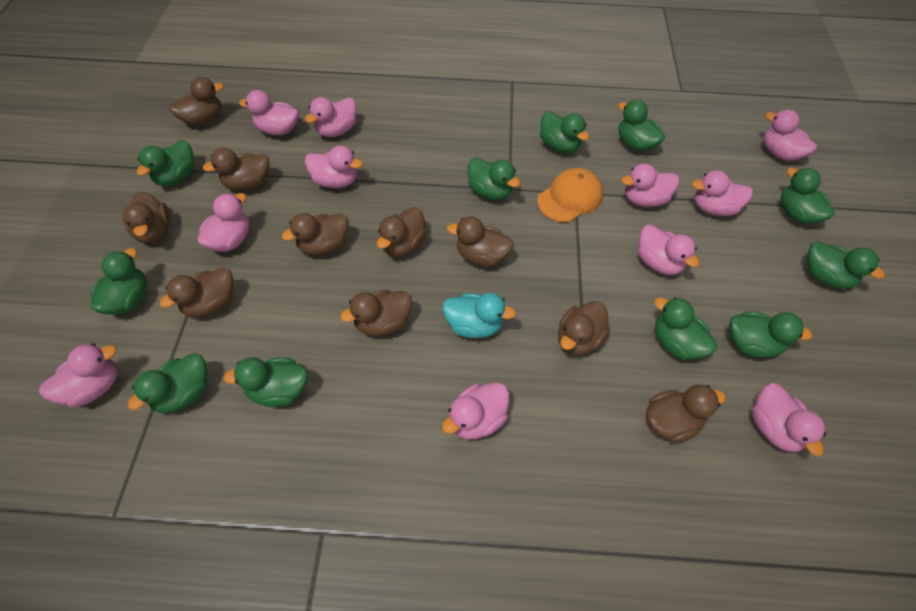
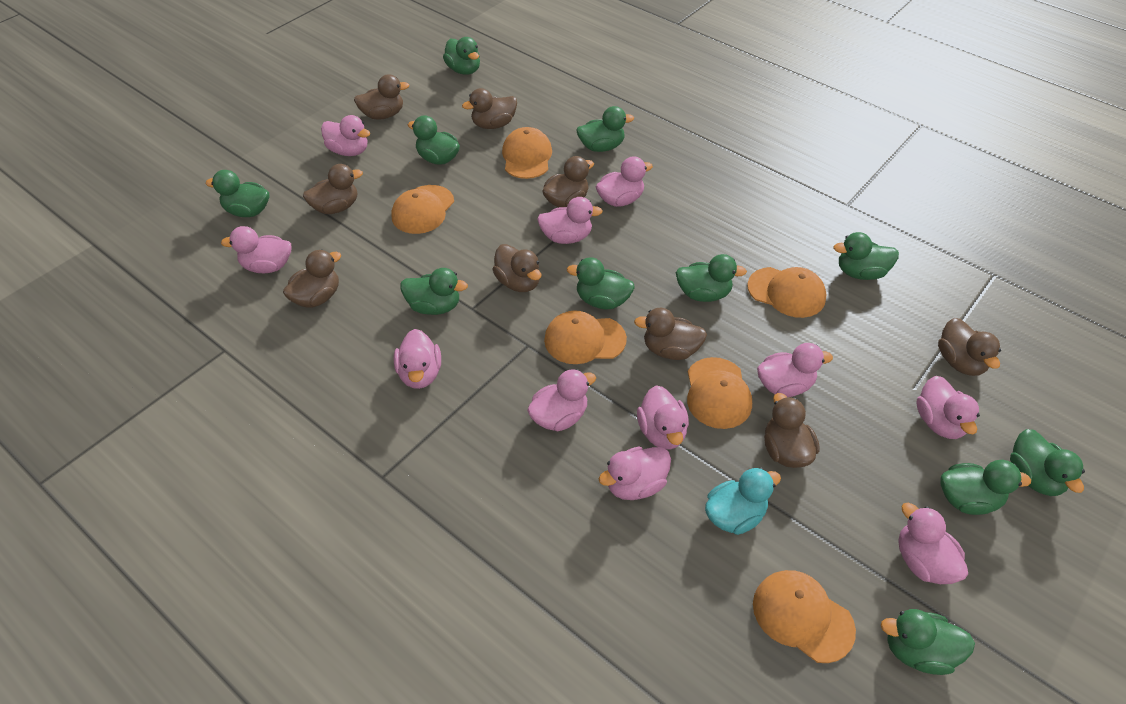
brown duck: 10 -> 9
orange cap: 1 -> 6

